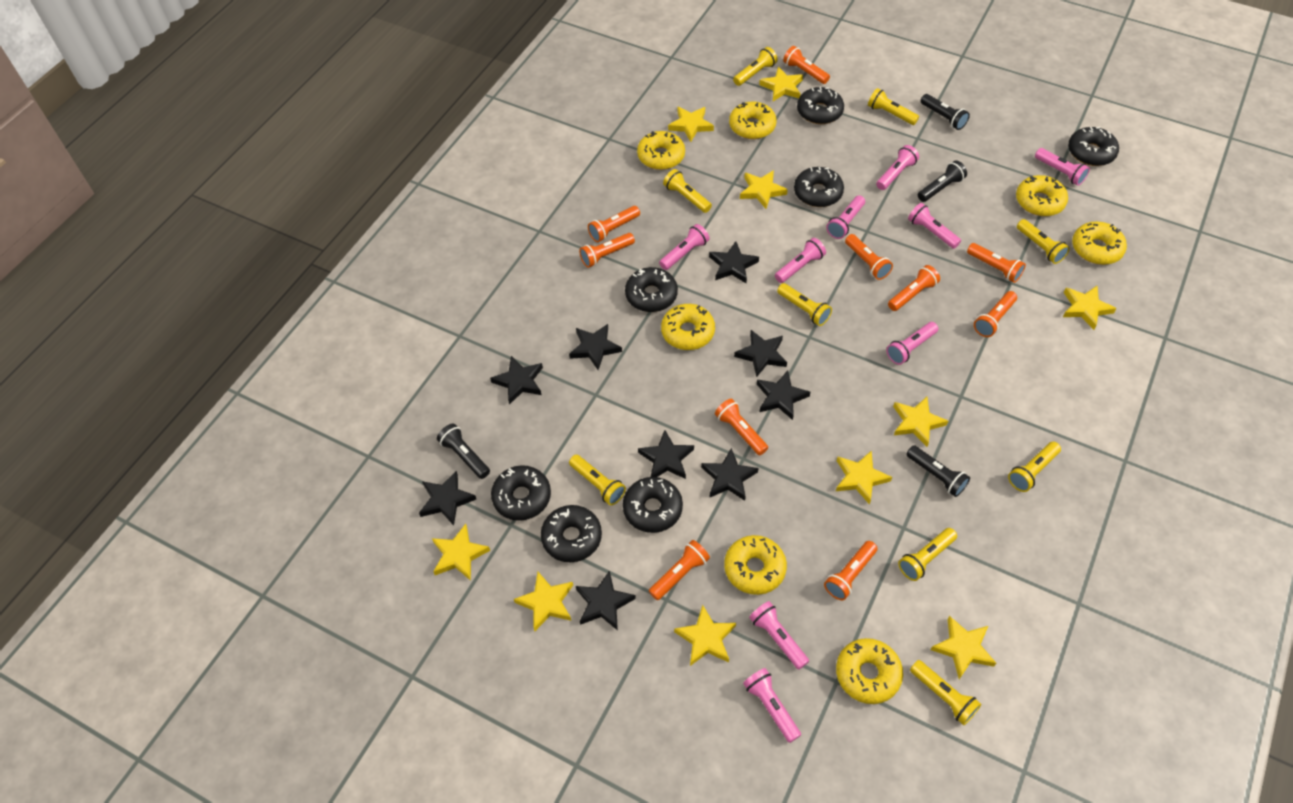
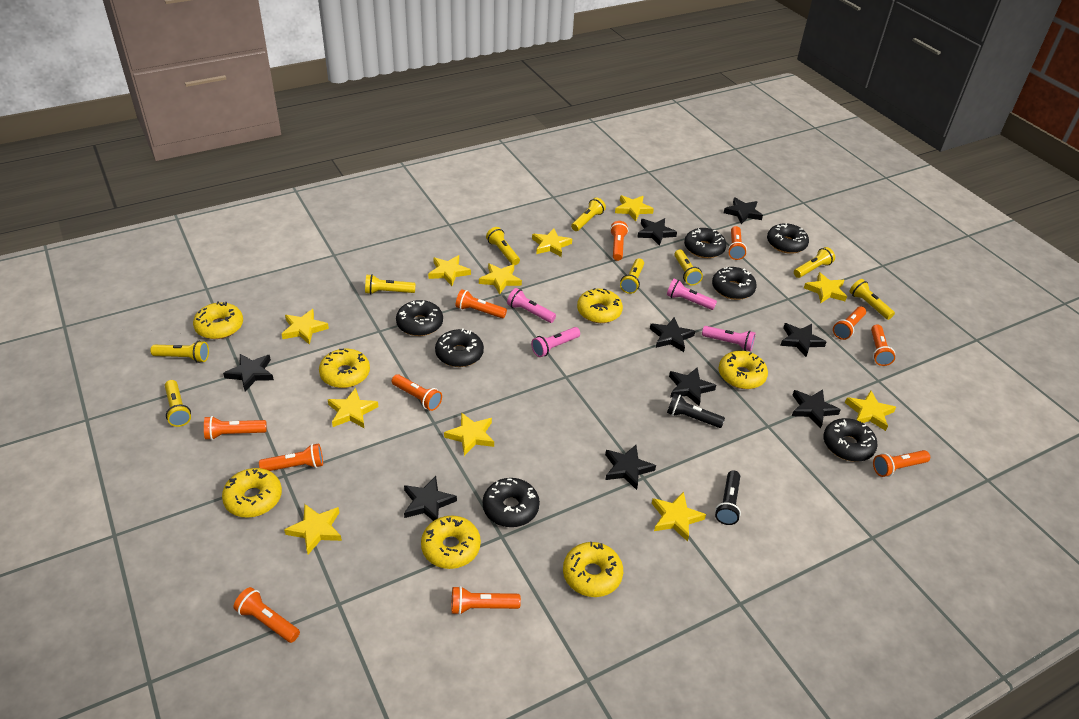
black flashlight: 4 -> 2
orange flashlight: 10 -> 11
pink flashlight: 9 -> 4
yellow star: 10 -> 11

